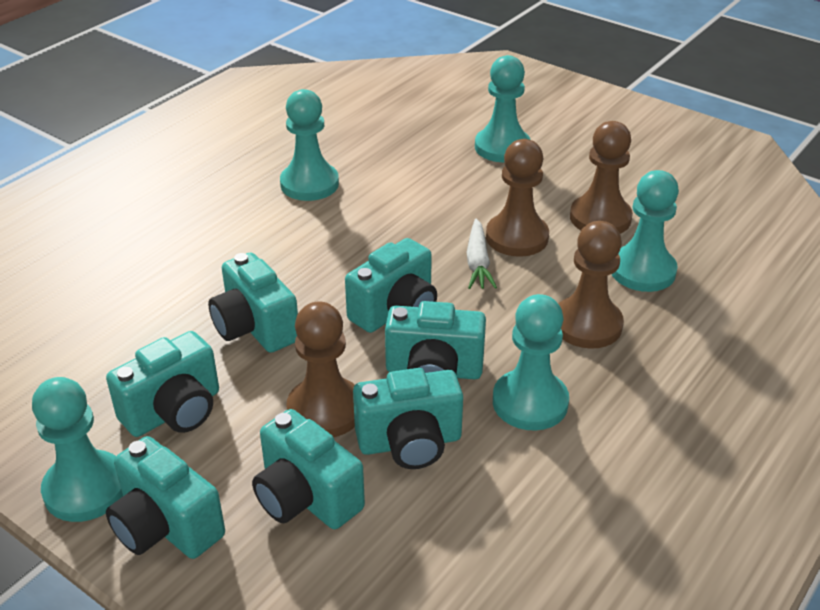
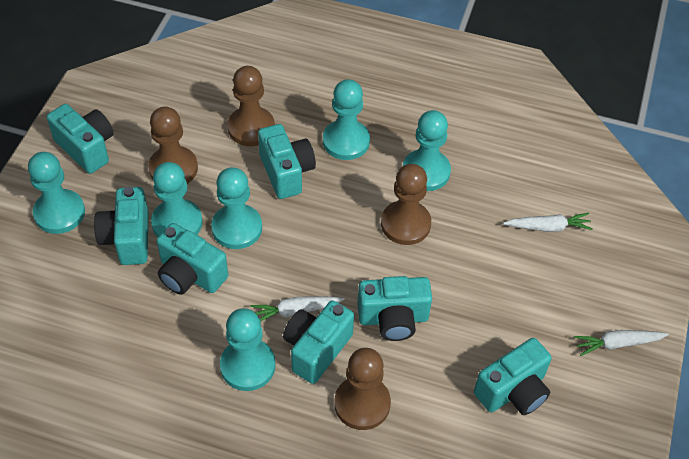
turquoise pawn: 5 -> 6
white carrot: 1 -> 3

